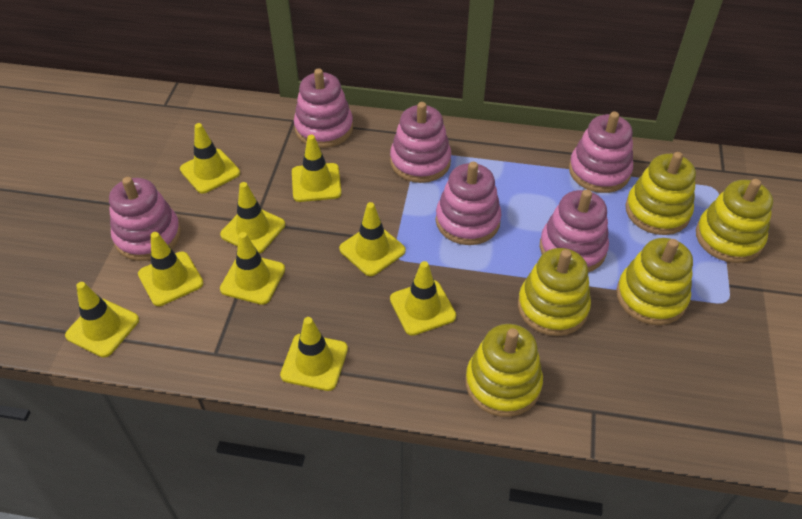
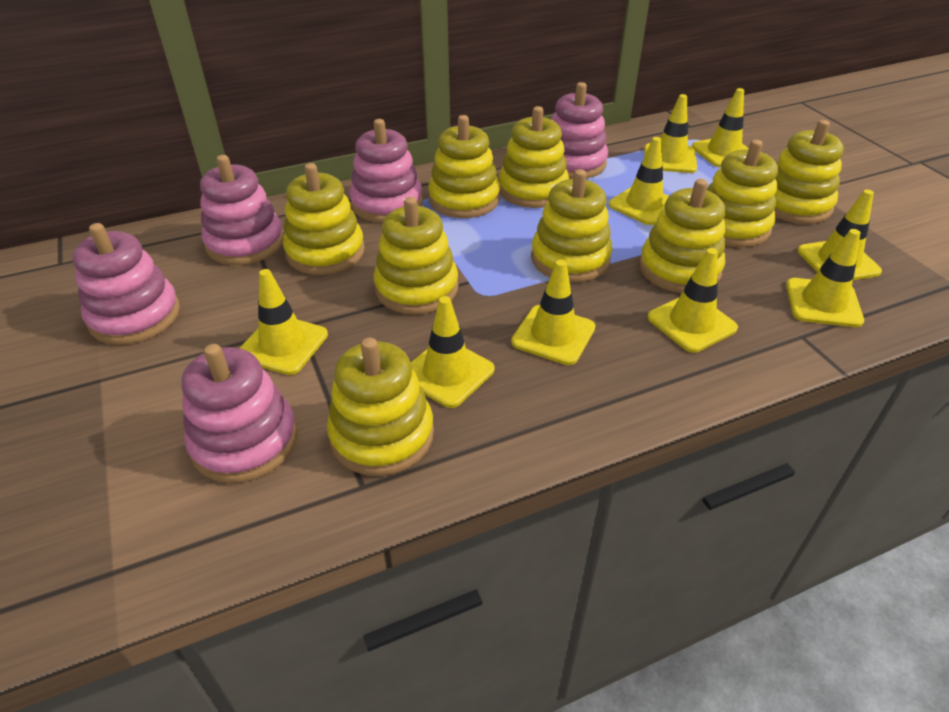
pink stacking toy: 6 -> 5
yellow stacking toy: 5 -> 9

